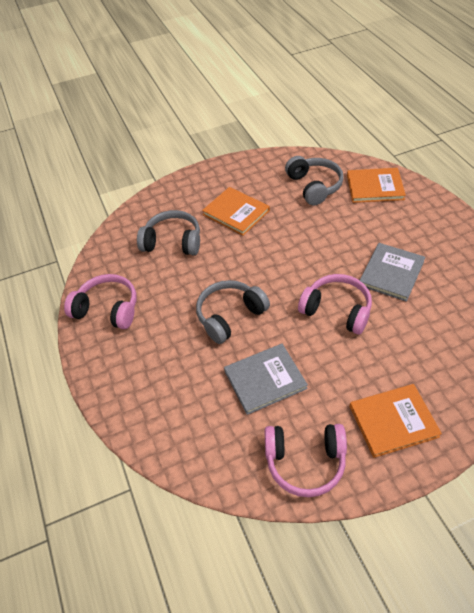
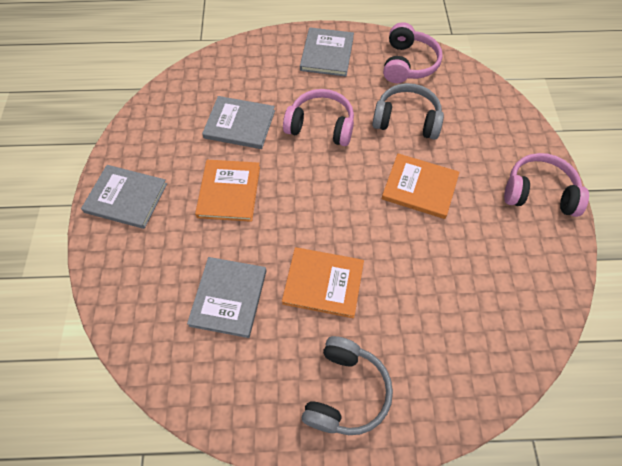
grey book: 2 -> 4
grey headphones: 3 -> 2

